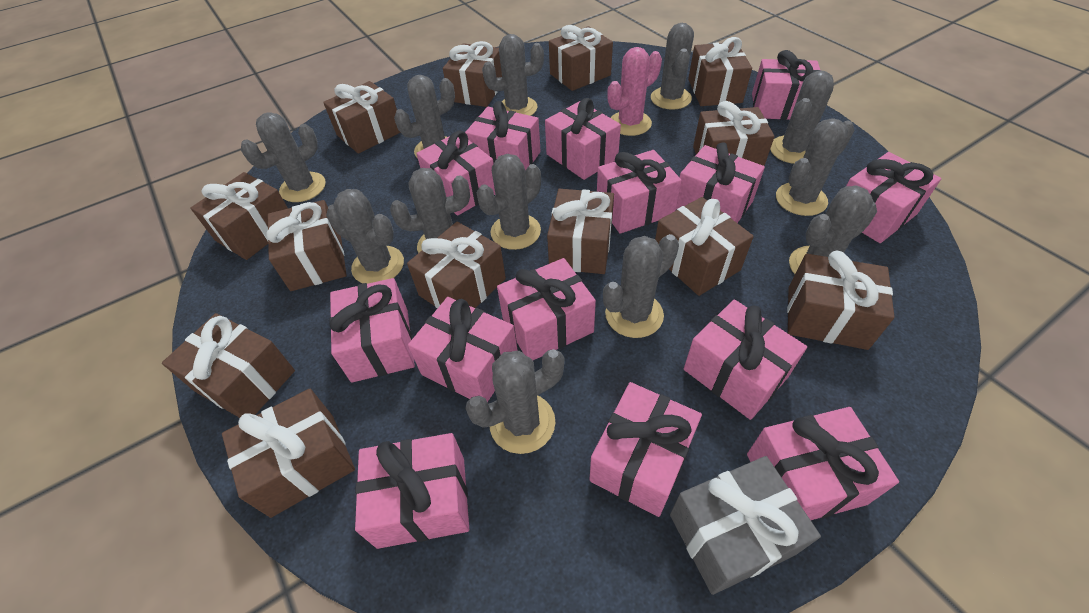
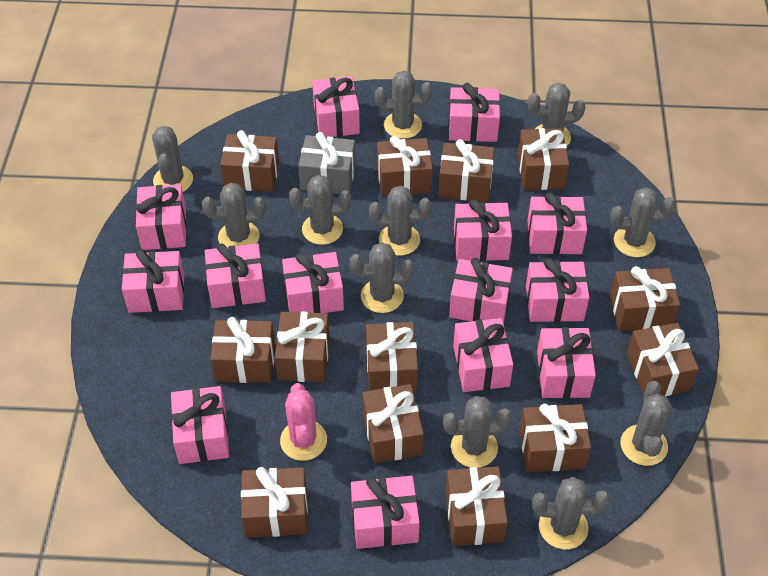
grey cactus: 12 -> 11

